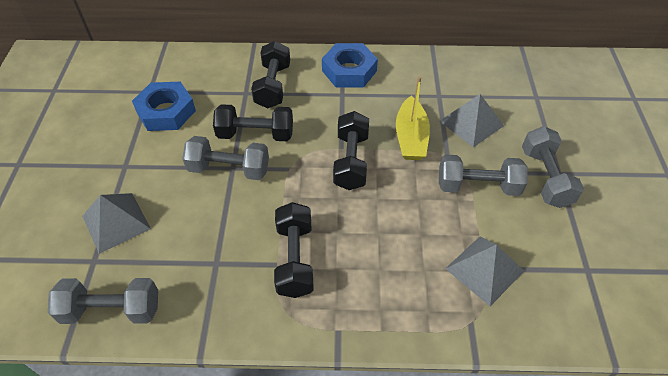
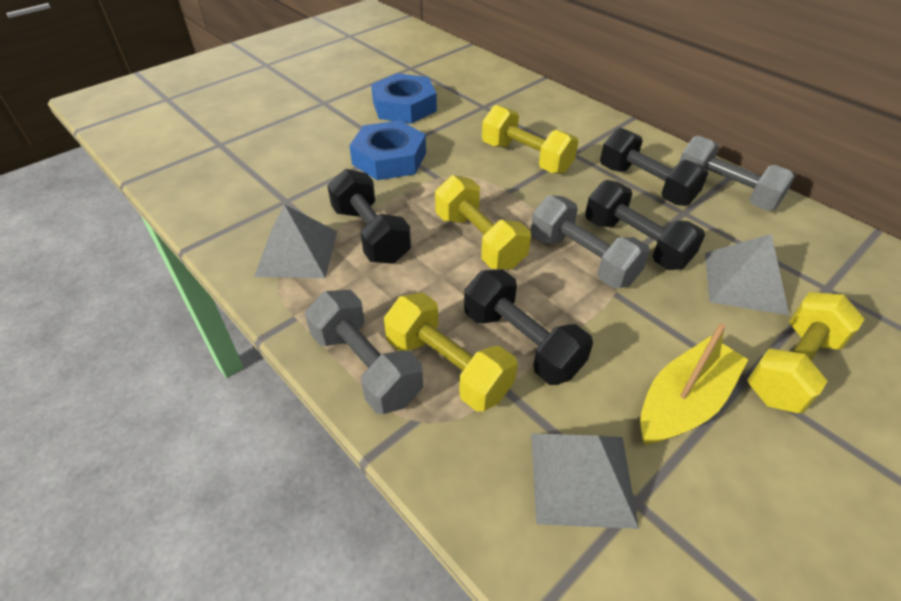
grey dumbbell: 4 -> 3
yellow dumbbell: 0 -> 4

